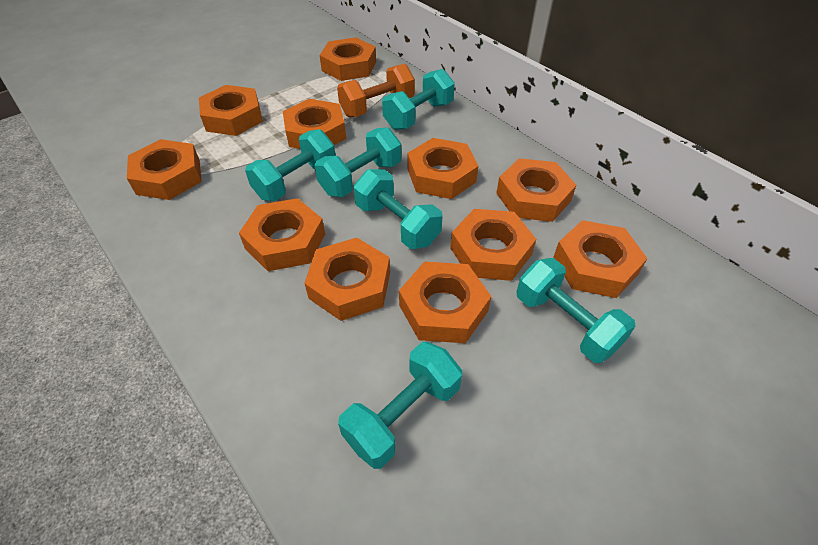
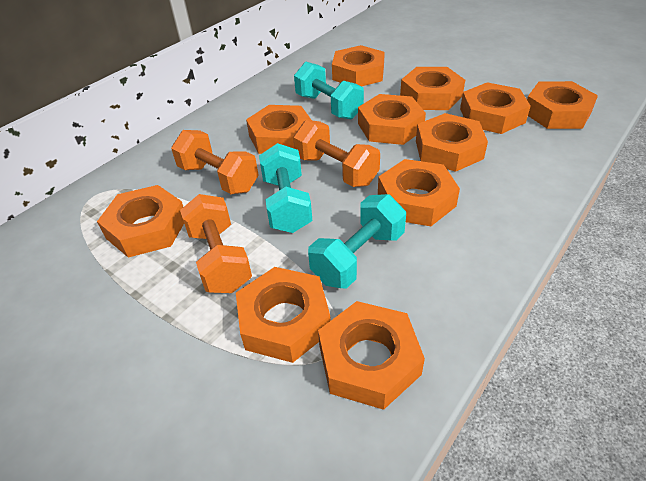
orange dumbbell: 1 -> 3
turquoise dumbbell: 6 -> 3

